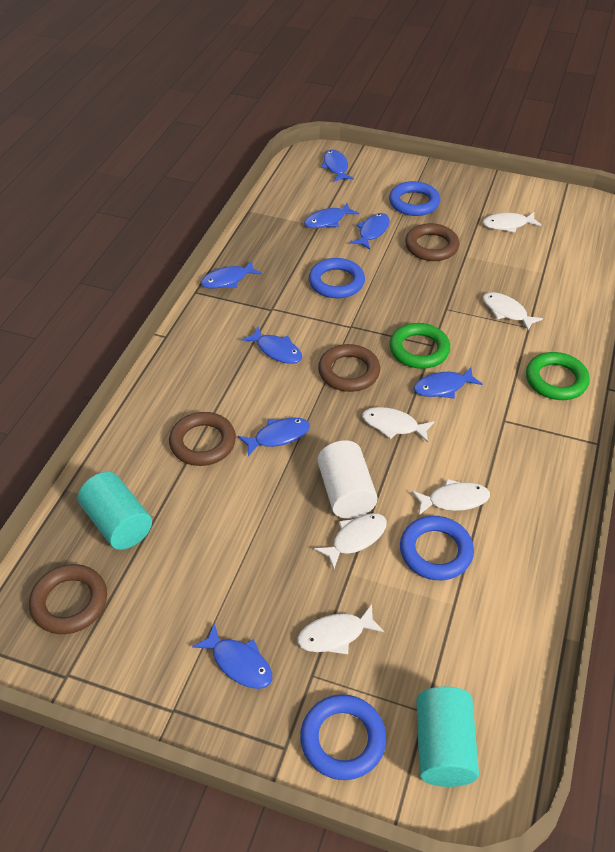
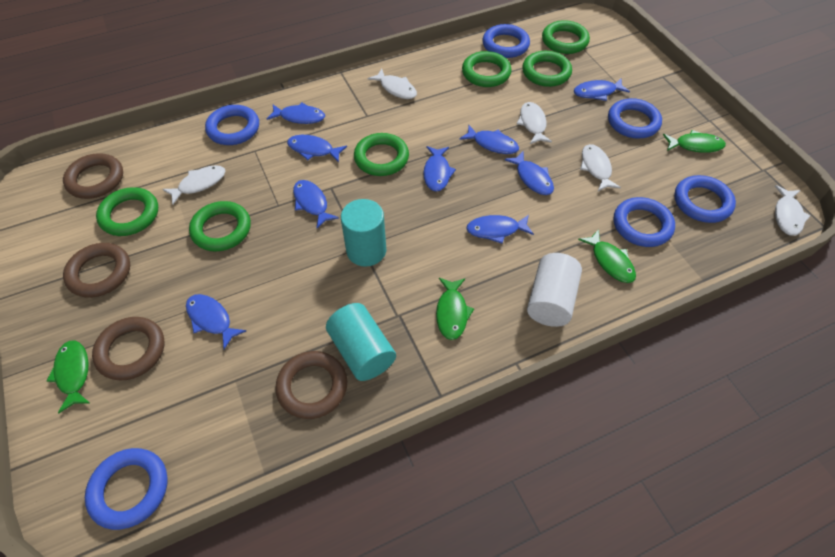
blue fish: 8 -> 9
blue ring: 4 -> 6
green fish: 0 -> 4
green ring: 2 -> 6
white fish: 6 -> 5

